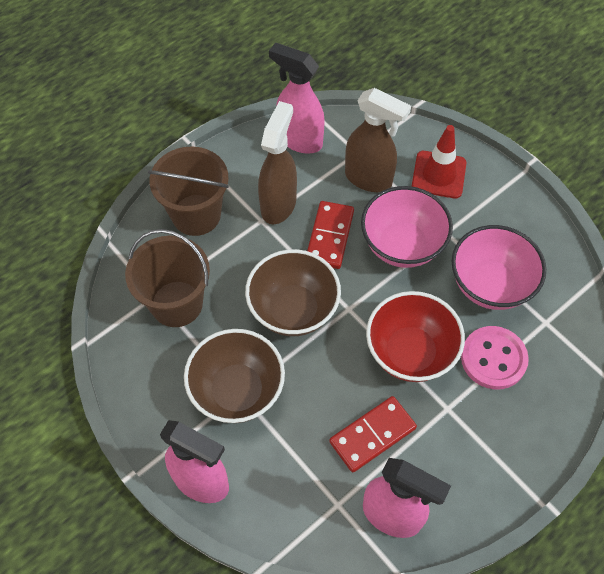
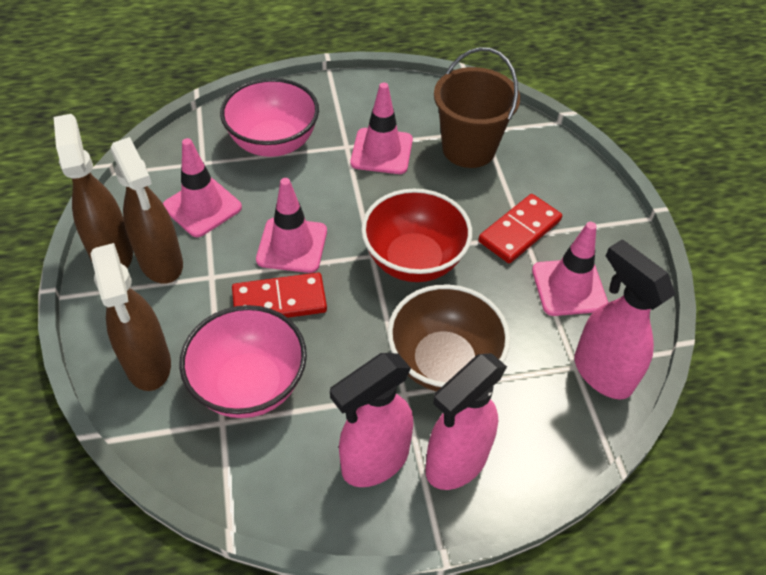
brown bowl: 2 -> 1
brown bucket: 2 -> 1
brown spray bottle: 2 -> 3
pink button: 1 -> 0
pink traffic cone: 0 -> 4
red traffic cone: 1 -> 0

